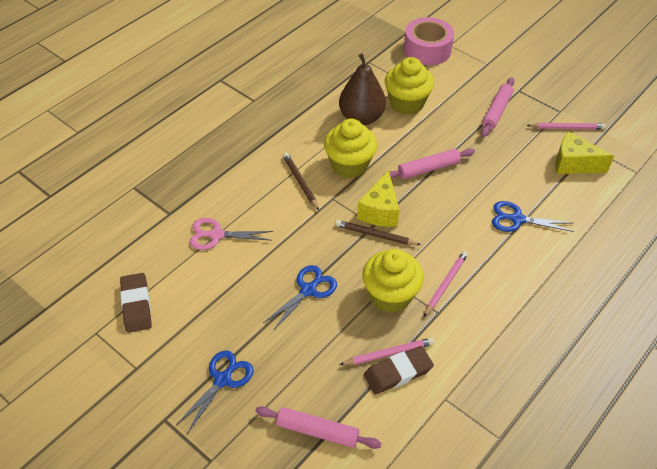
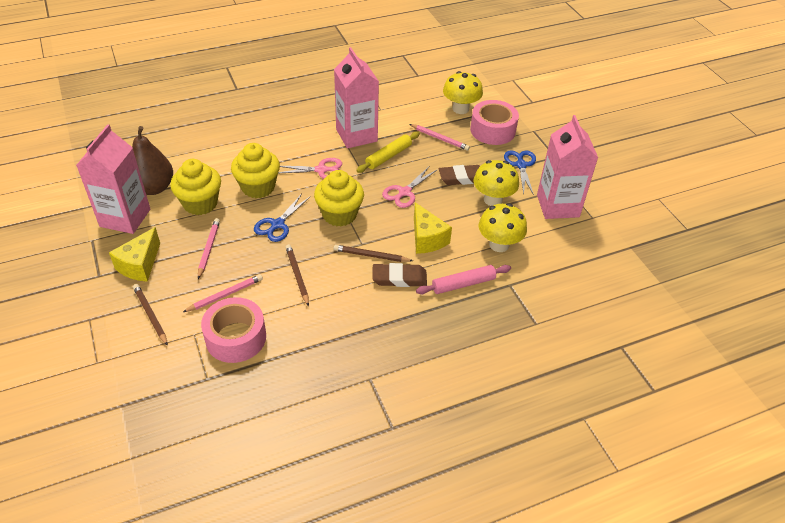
blue scissors: 3 -> 2
brown pencil: 2 -> 3
pink carton: 0 -> 3
pink rolling pin: 3 -> 1
pink scissors: 1 -> 2
pink tape: 1 -> 2
yellow mushroom: 0 -> 3
yellow rolling pin: 0 -> 1

